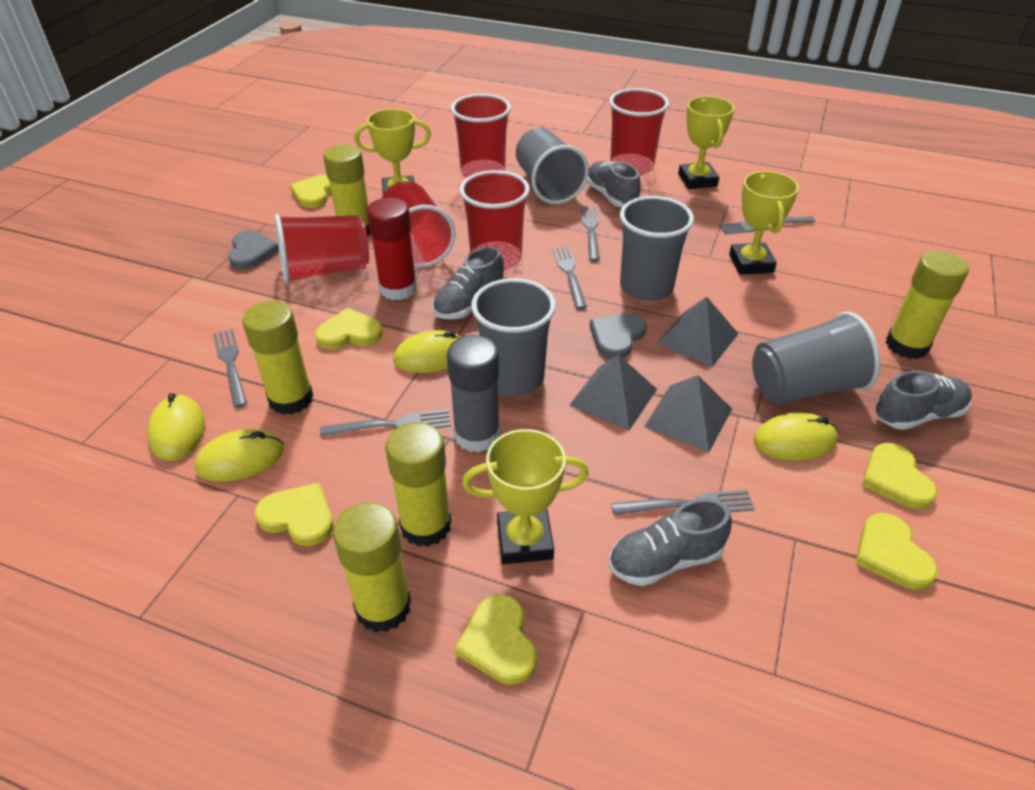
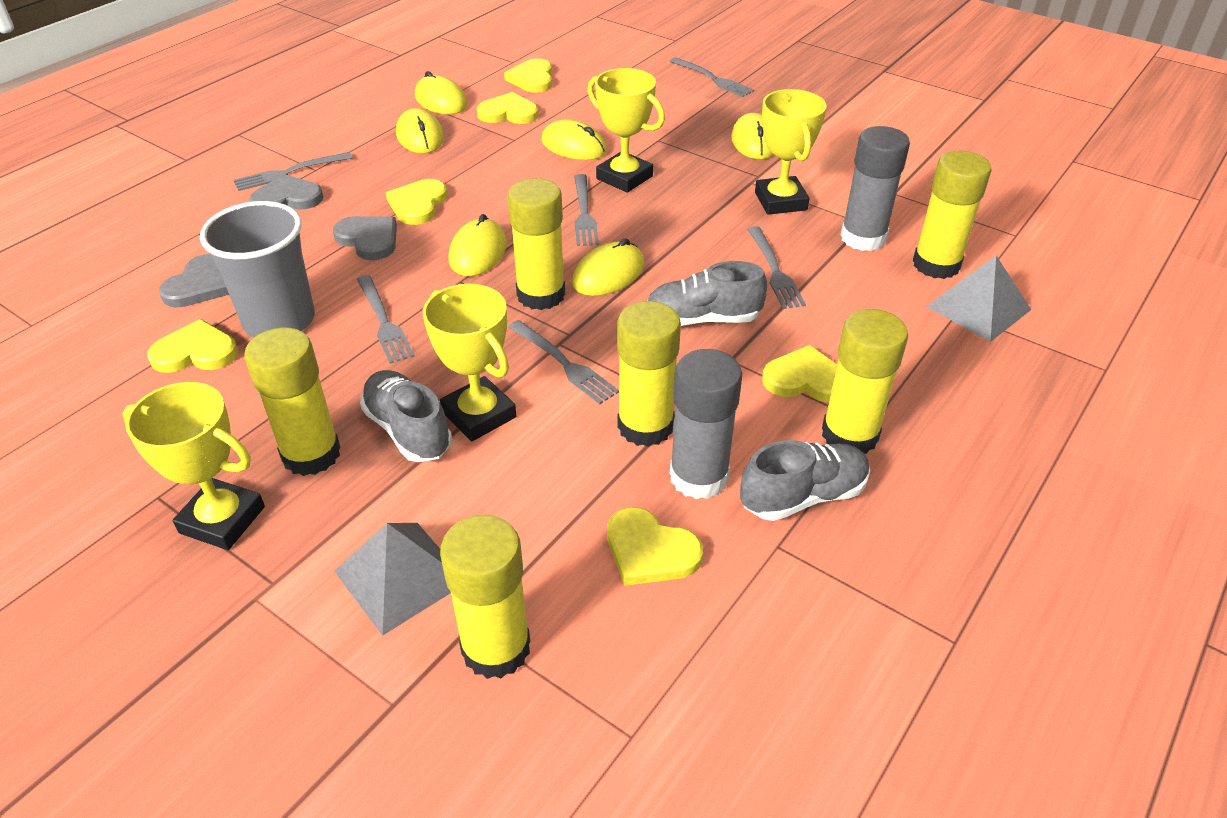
grey cup: 4 -> 1
grey glue stick: 1 -> 2
grey heart: 2 -> 3
grey pyramid: 3 -> 2
grey shoe: 4 -> 3
red cup: 5 -> 0
red glue stick: 1 -> 0
yellow glue stick: 5 -> 6
yellow mouse: 4 -> 6

